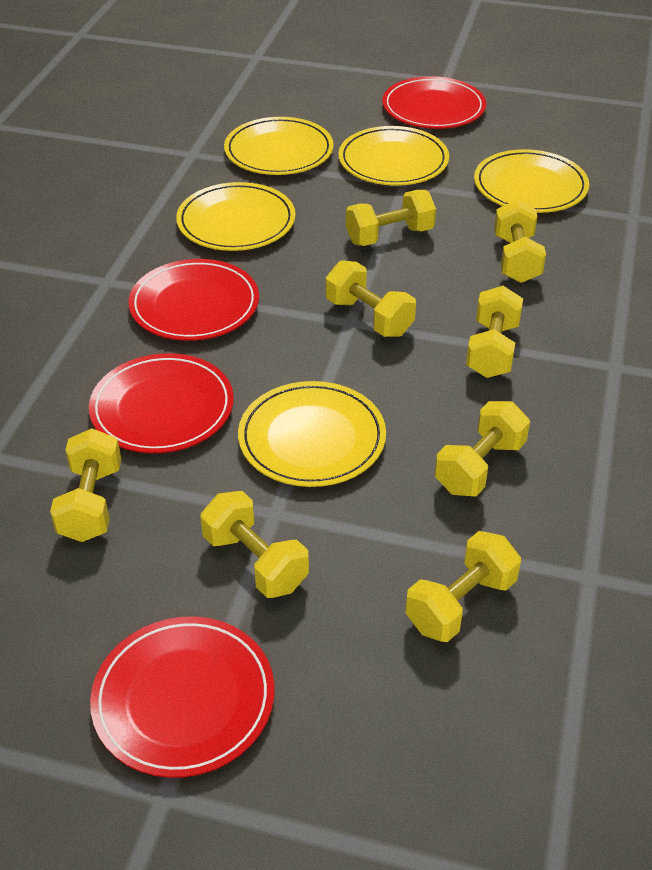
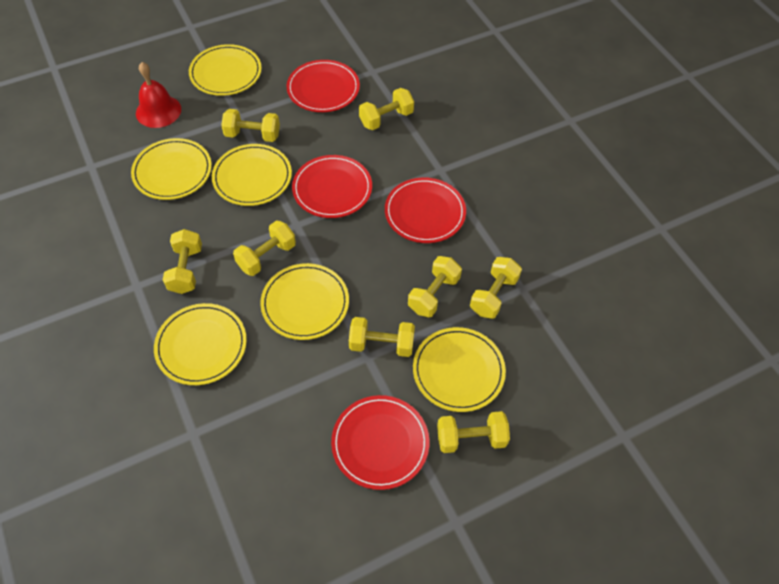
red bell: 0 -> 1
yellow plate: 5 -> 6

